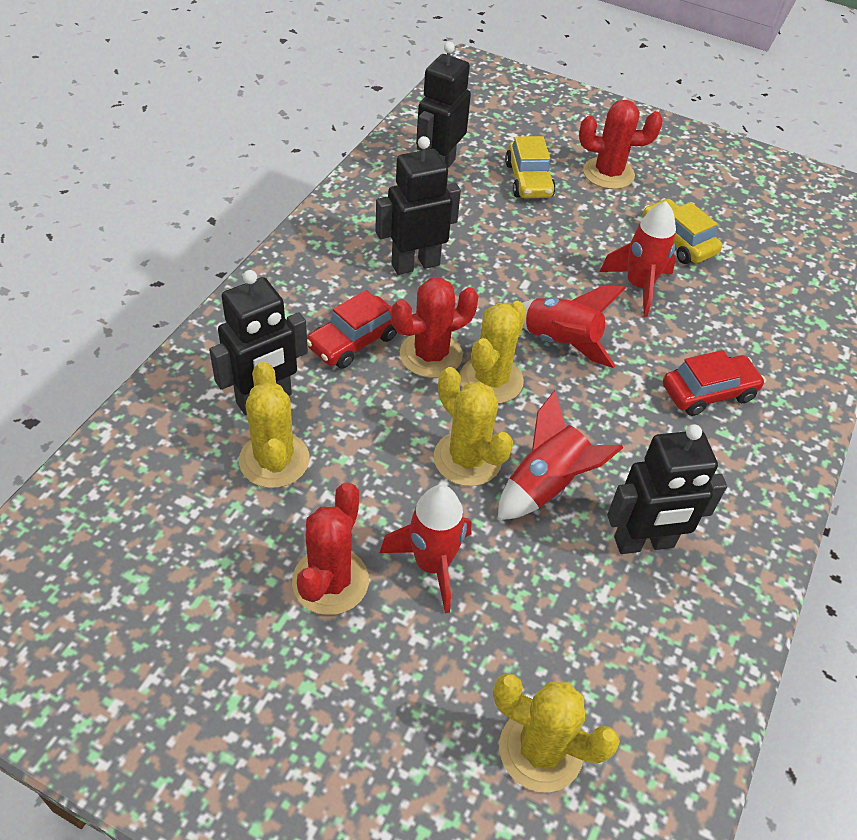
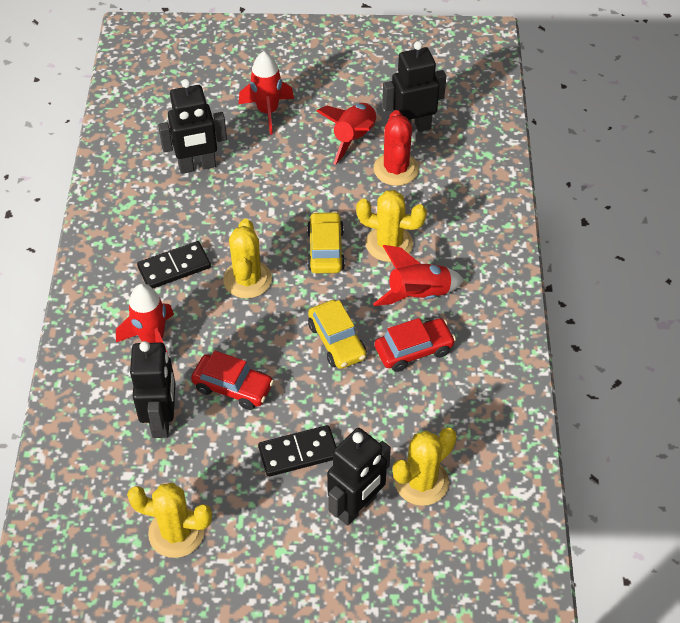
black domino: 0 -> 2
red cactus: 3 -> 1

